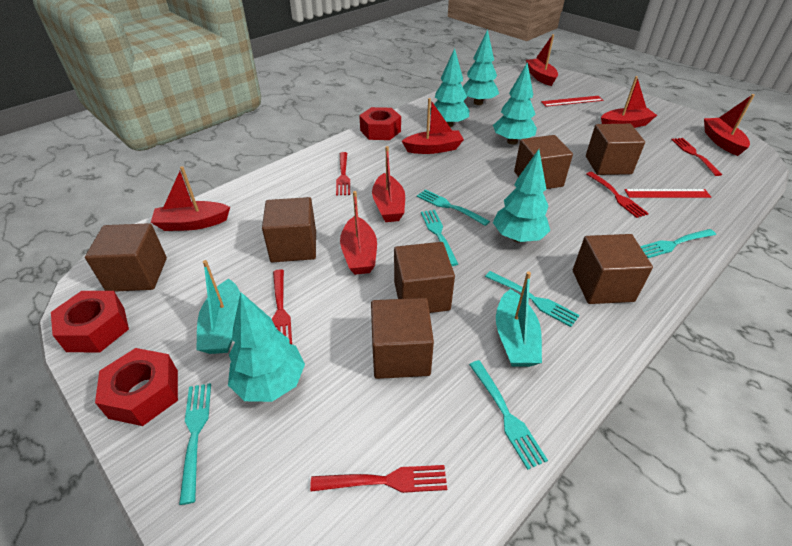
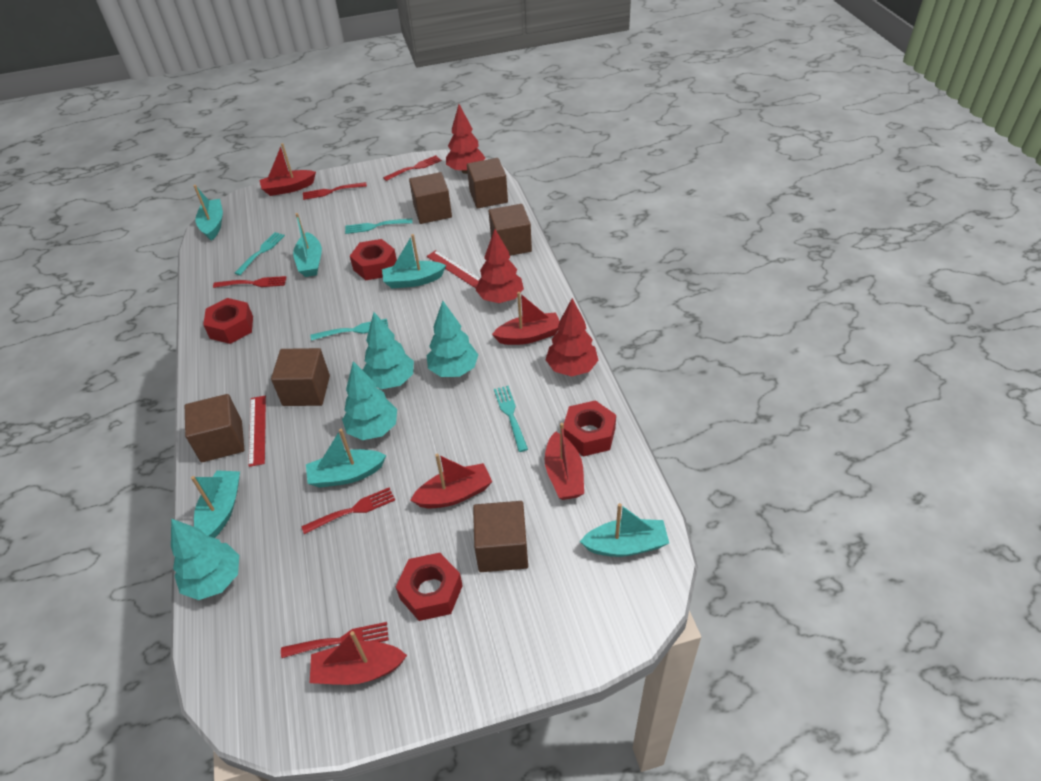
brown cube: 7 -> 6
red boat: 7 -> 5
red nut: 3 -> 4
red tree: 0 -> 3
turquoise boat: 2 -> 6
turquoise fork: 6 -> 4
turquoise tree: 5 -> 4

